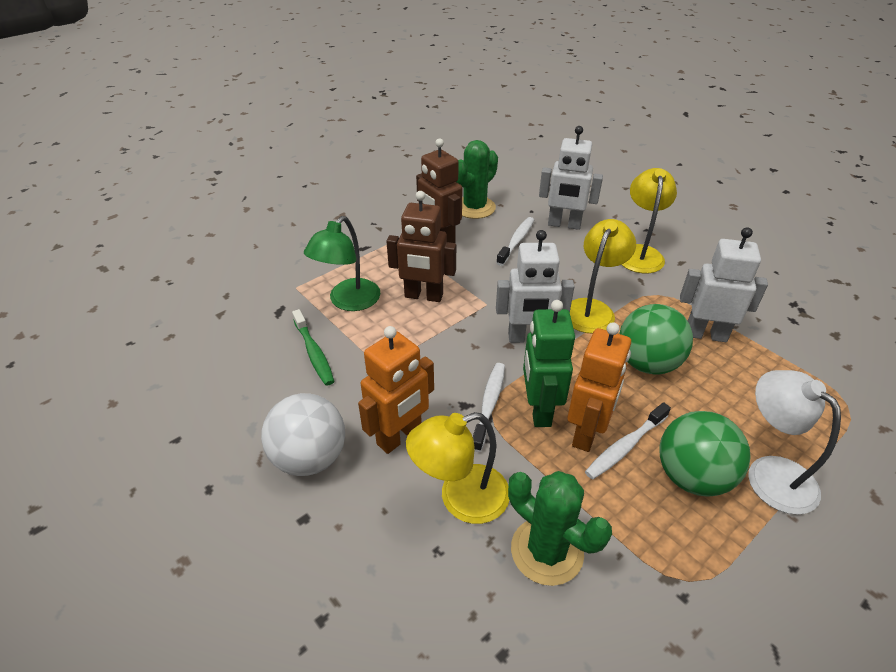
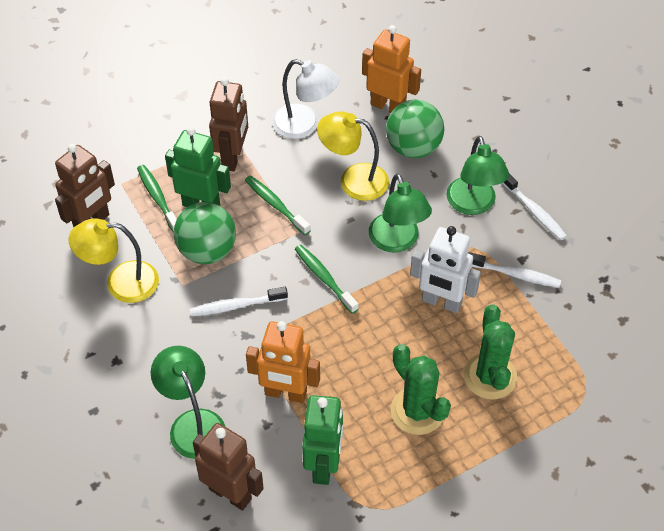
brown robot: 2 -> 3
green lamp: 1 -> 3
green robot: 1 -> 2
green toothbrush: 1 -> 3
white ball: 1 -> 0
white robot: 3 -> 1
yellow lamp: 3 -> 2

